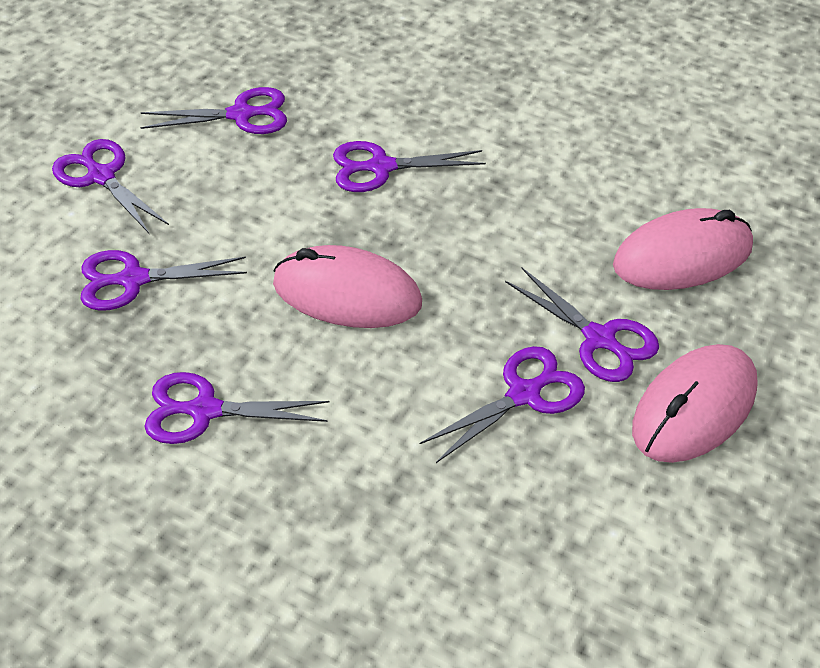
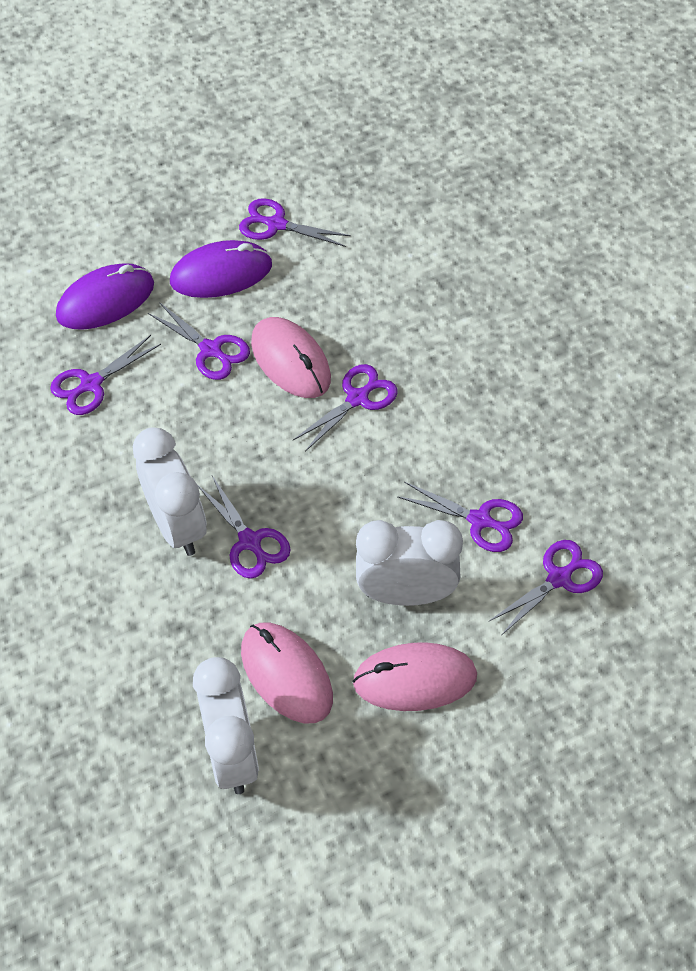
purple mouse: 0 -> 2
white clock: 0 -> 3

